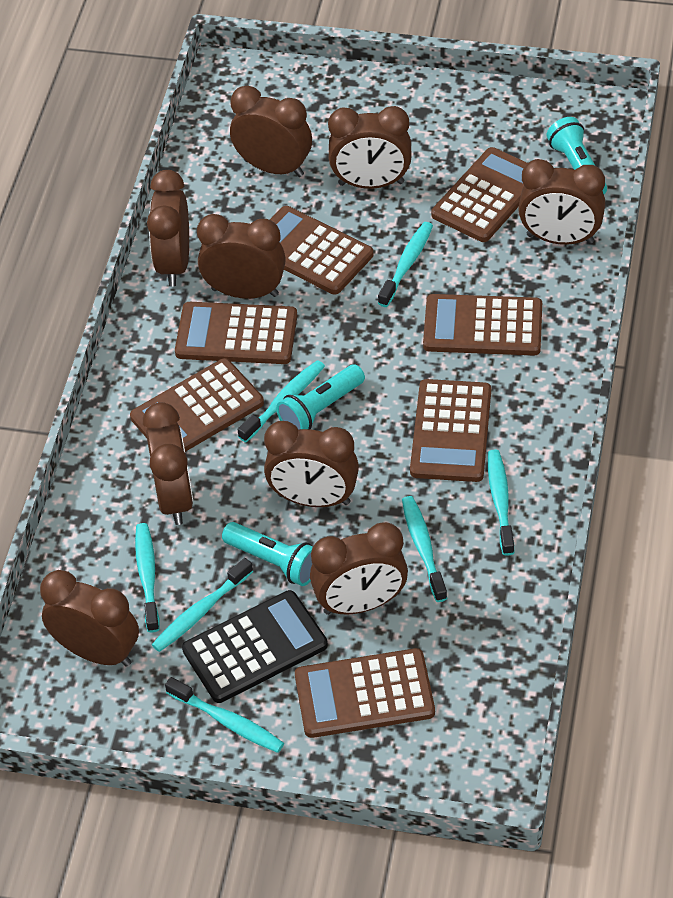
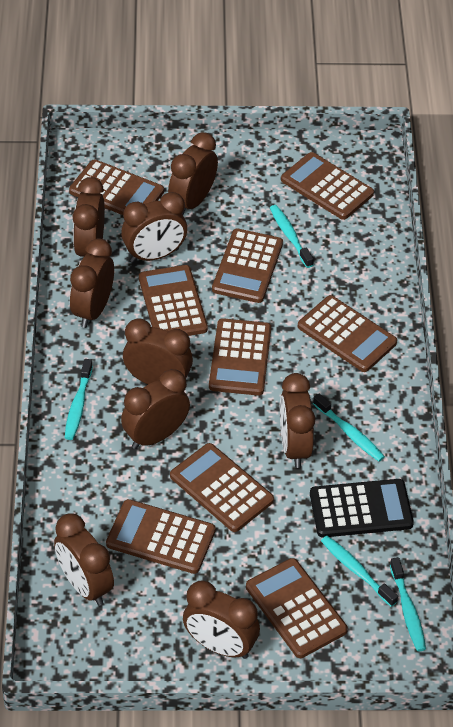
brown calculator: 7 -> 9
turquoise flashlight: 3 -> 0
turquoise toothbrush: 7 -> 5

